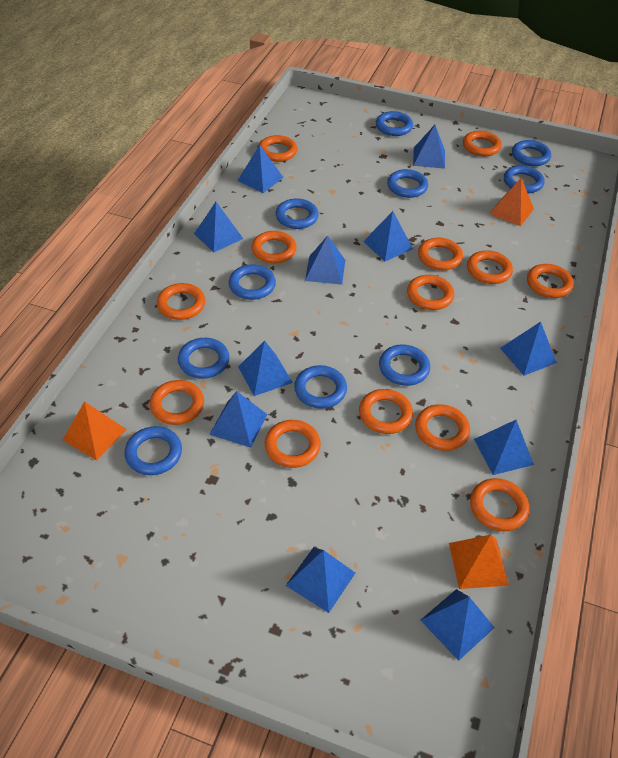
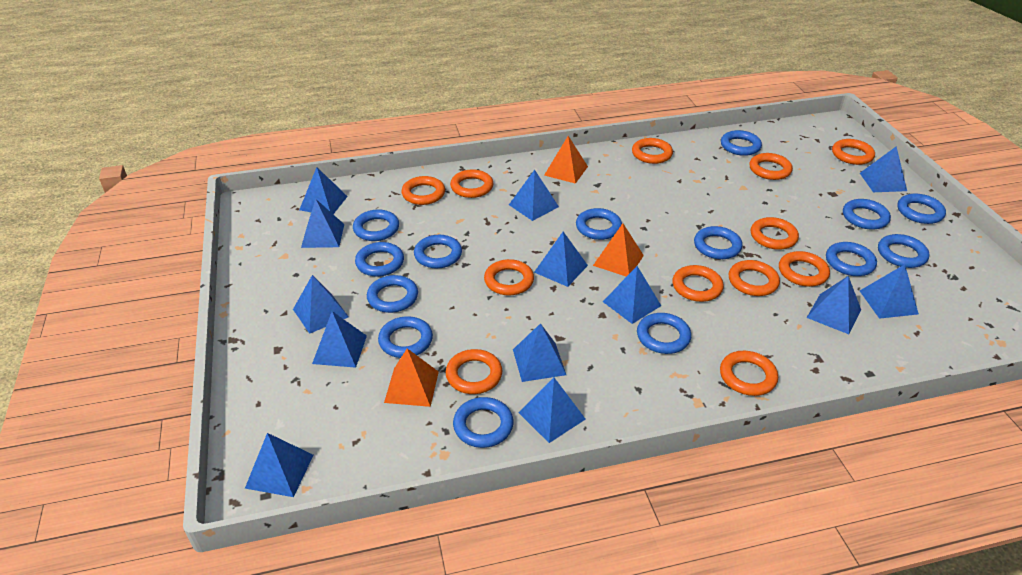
blue pyramid: 11 -> 13
blue ring: 10 -> 14
orange ring: 13 -> 12

